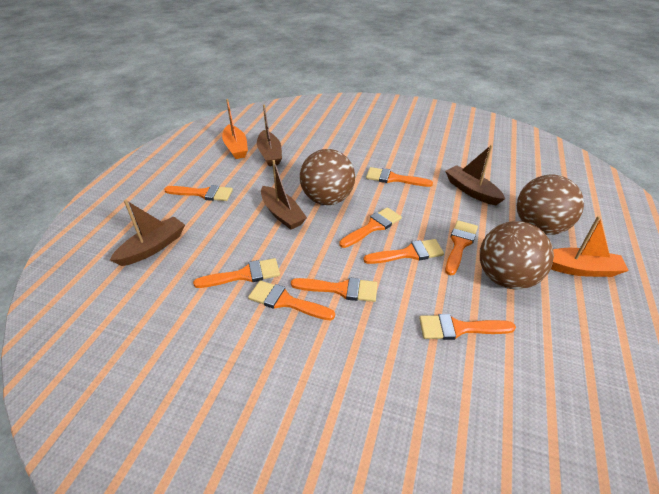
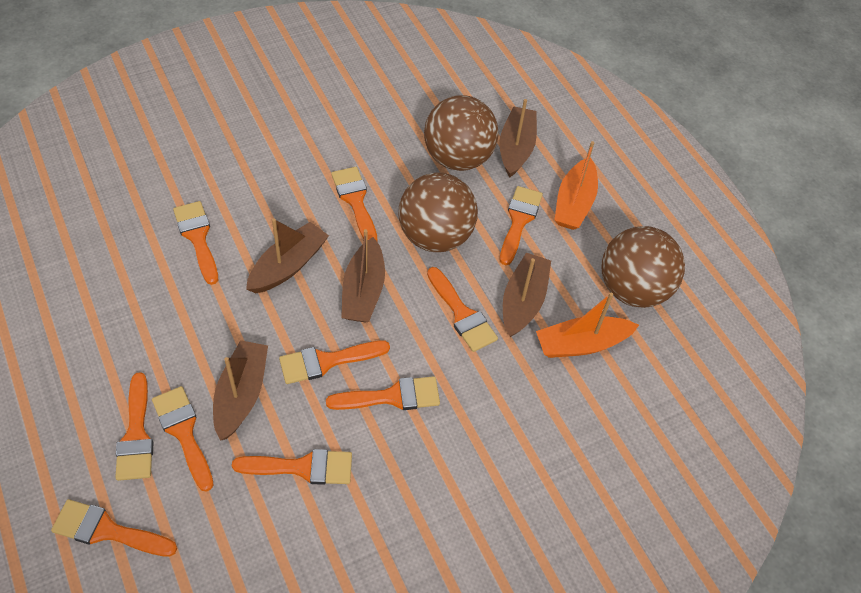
brown boat: 4 -> 5
orange brush: 9 -> 10

